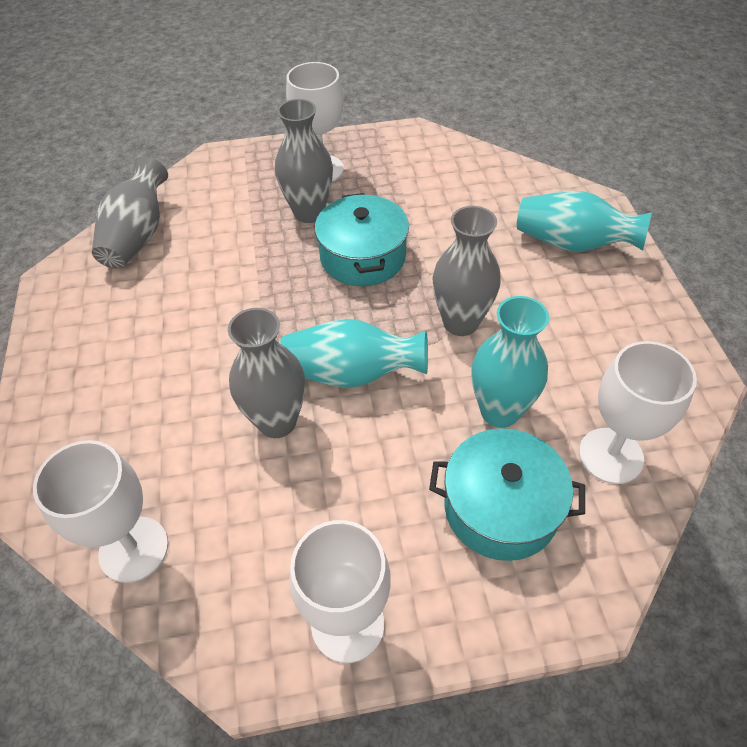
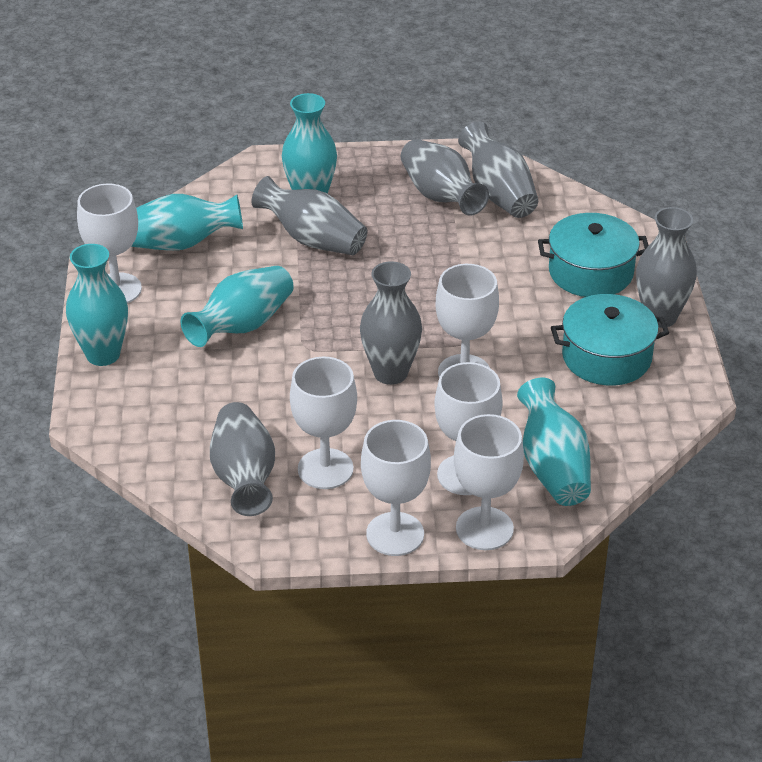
grey vase: 4 -> 6
turquoise vase: 3 -> 5
white goblet: 4 -> 6

